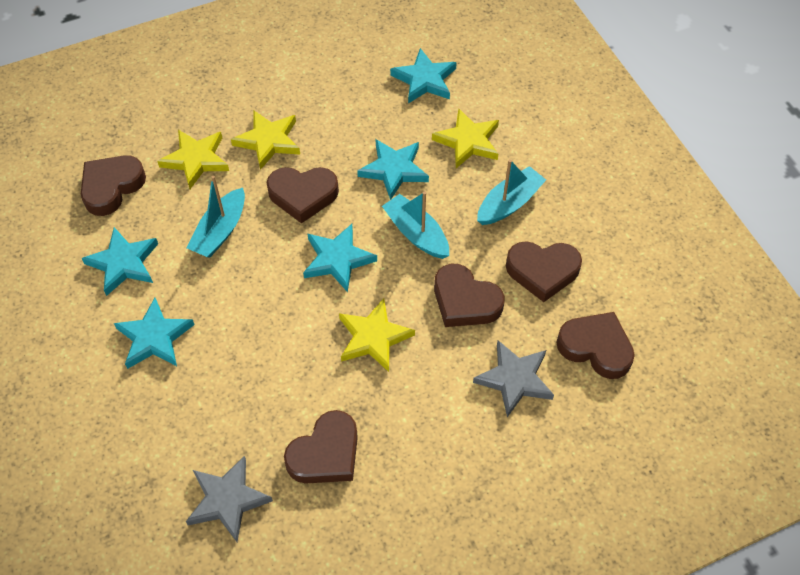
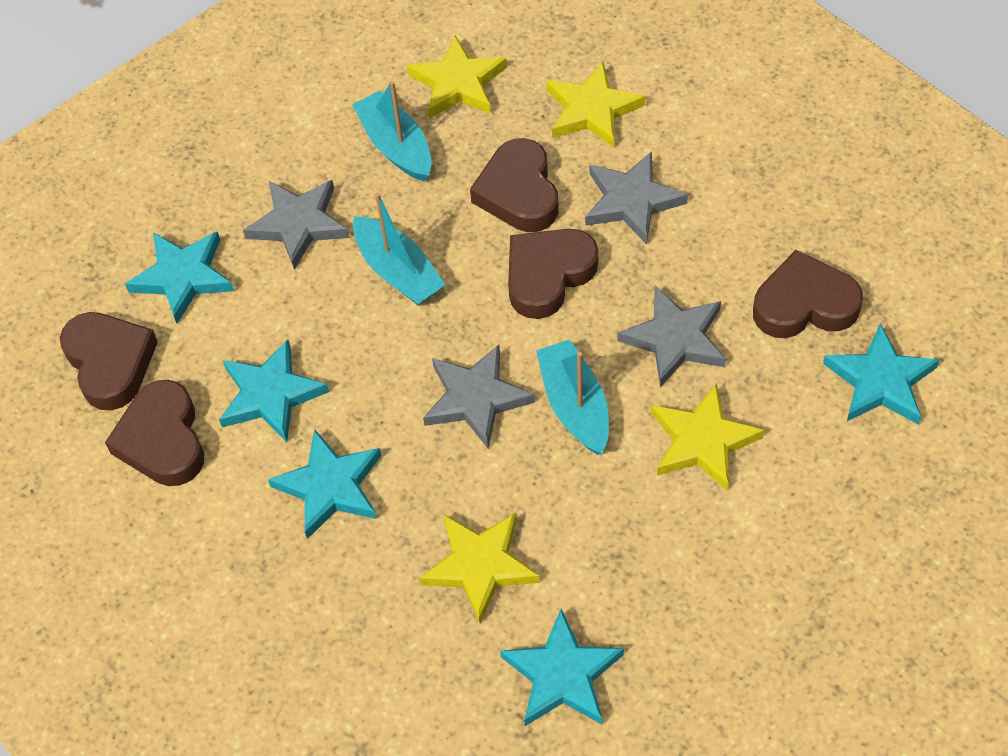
brown heart: 6 -> 5
grey star: 2 -> 4

